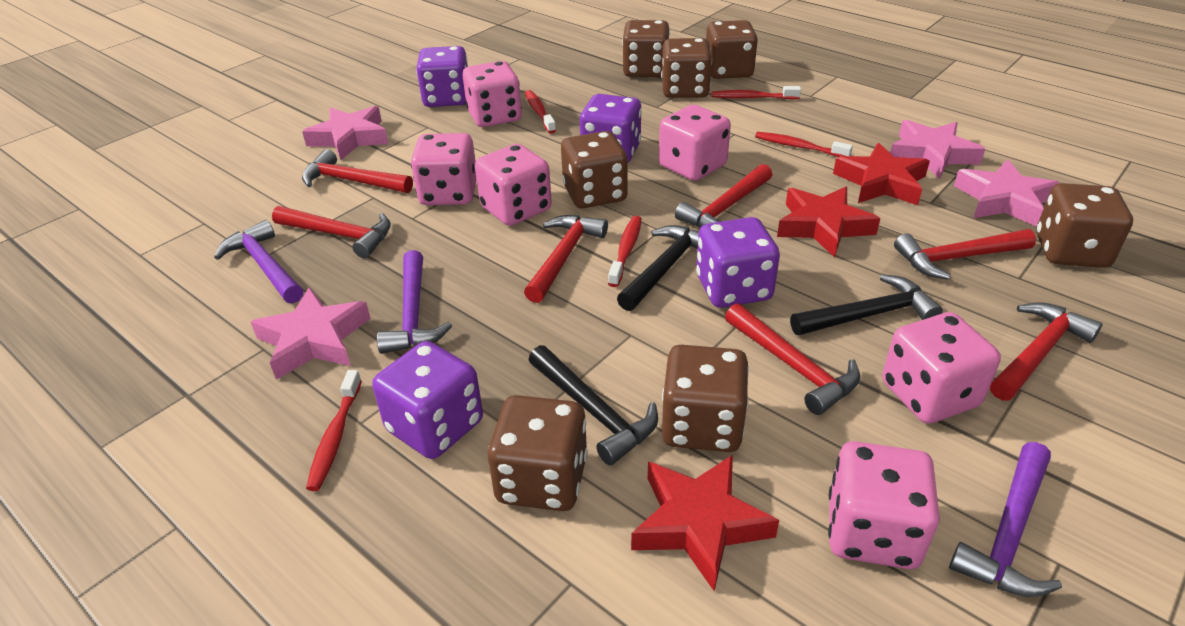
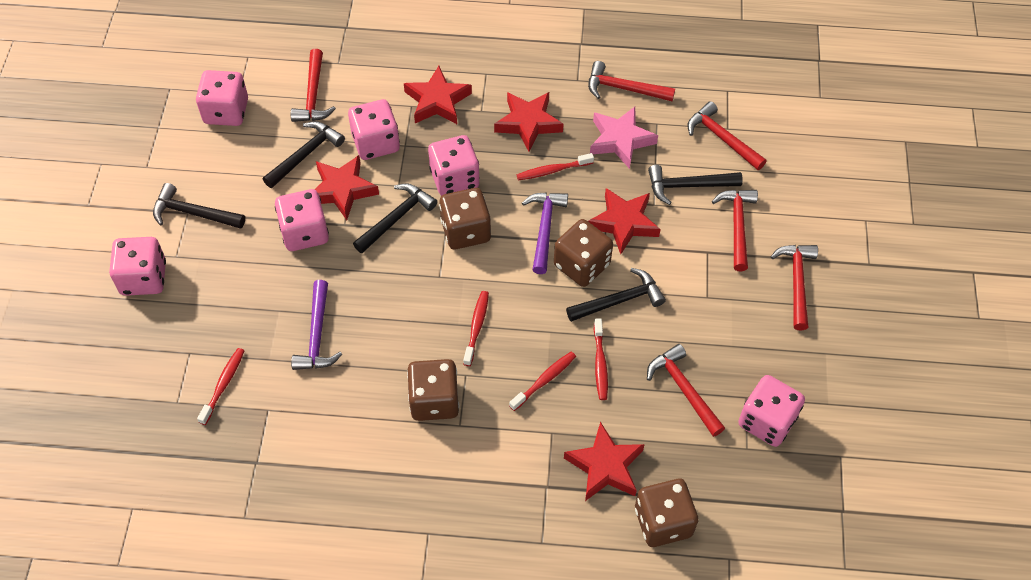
black hammer: 3 -> 5
brown dice: 7 -> 4
pink star: 4 -> 1
purple dice: 4 -> 0
purple hammer: 3 -> 2
red hammer: 7 -> 6
red star: 3 -> 5

